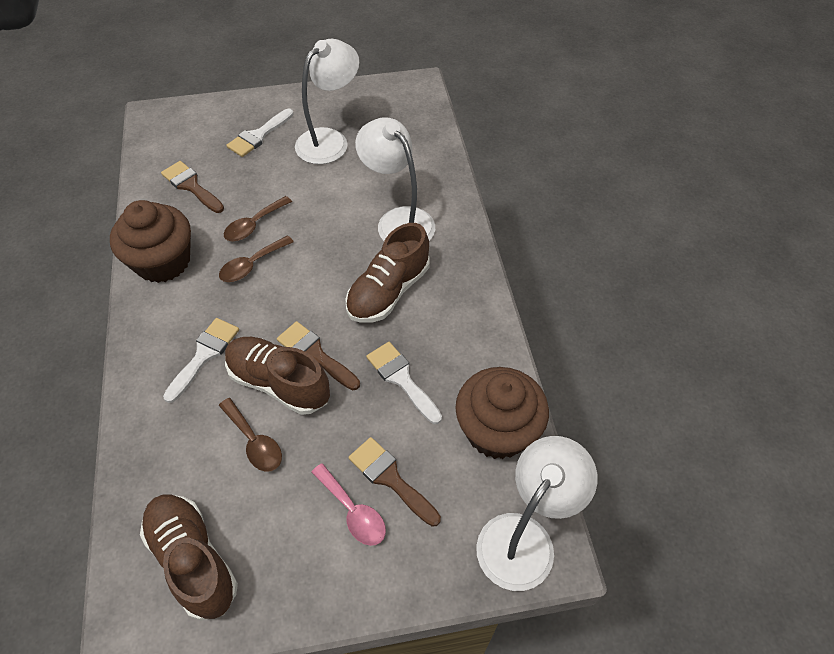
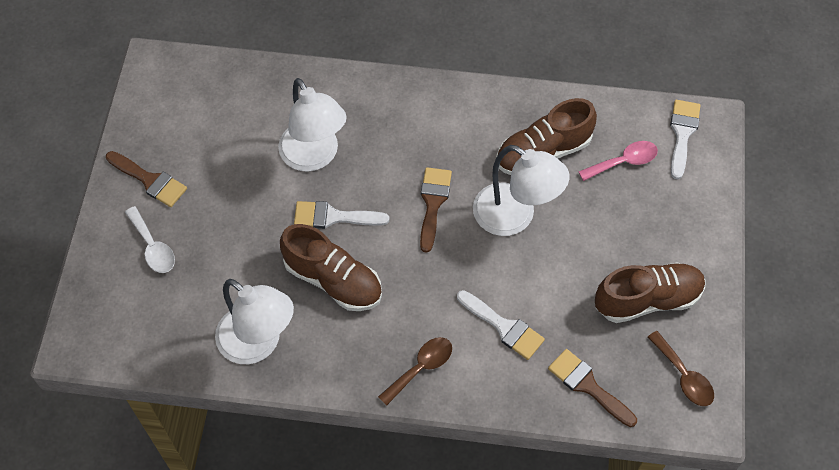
brown cupcake: 2 -> 0
brown spoon: 3 -> 2
white spoon: 0 -> 1

